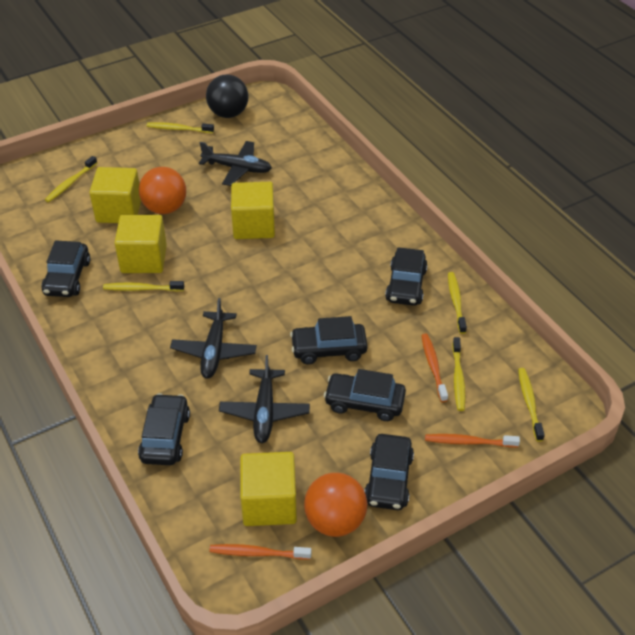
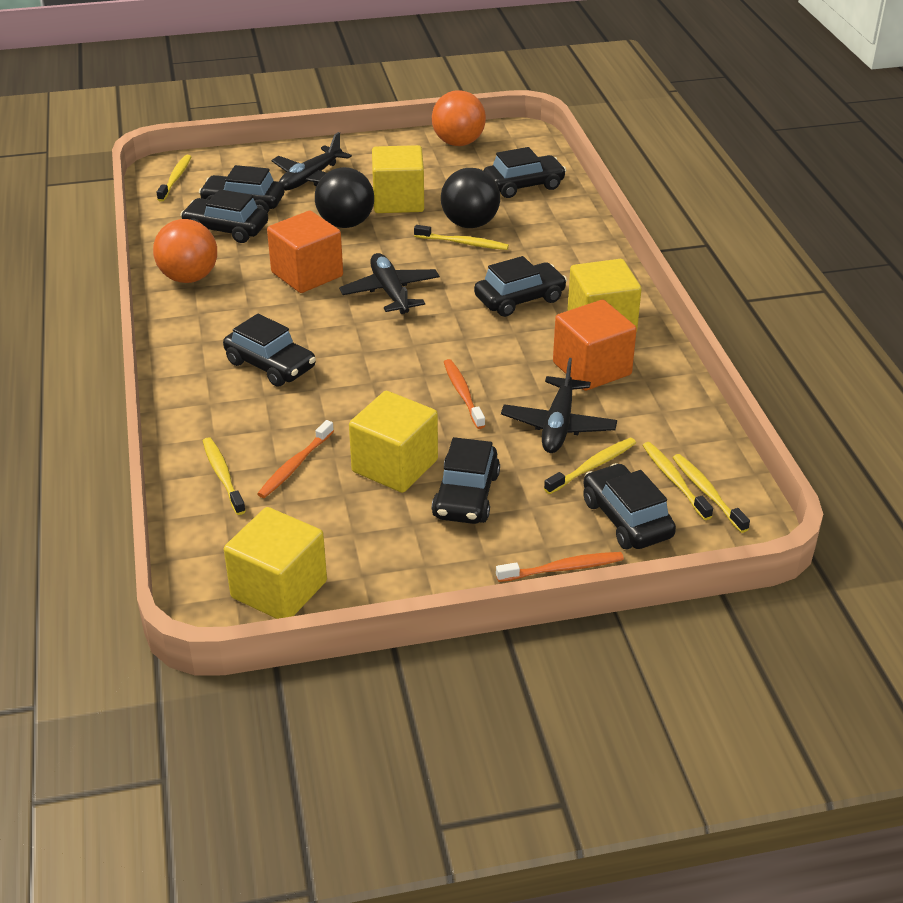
black ball: 1 -> 2
black car: 6 -> 7
orange cube: 0 -> 2

